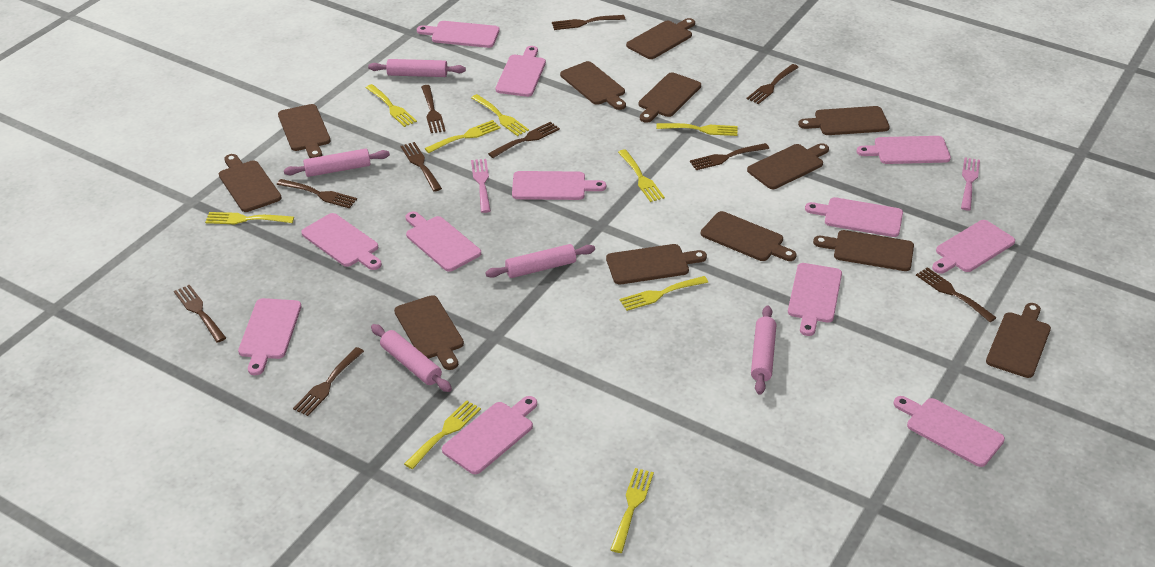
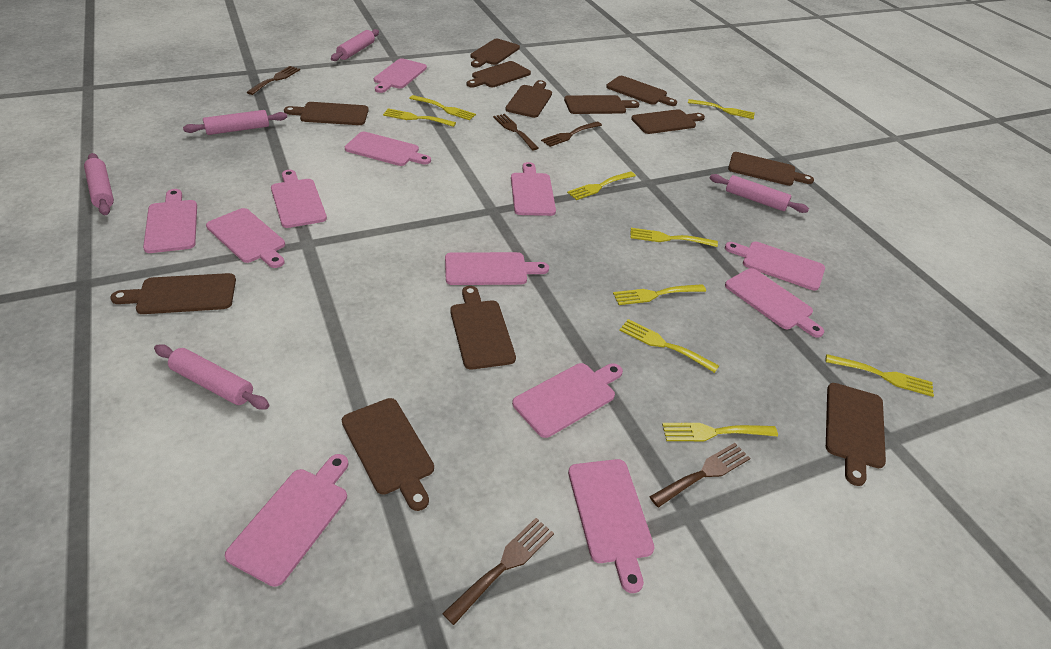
brown fork: 10 -> 5
pink fork: 2 -> 0

